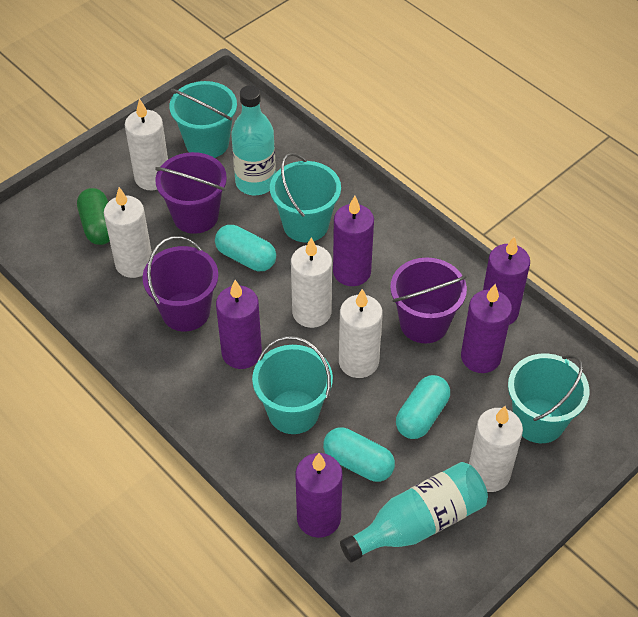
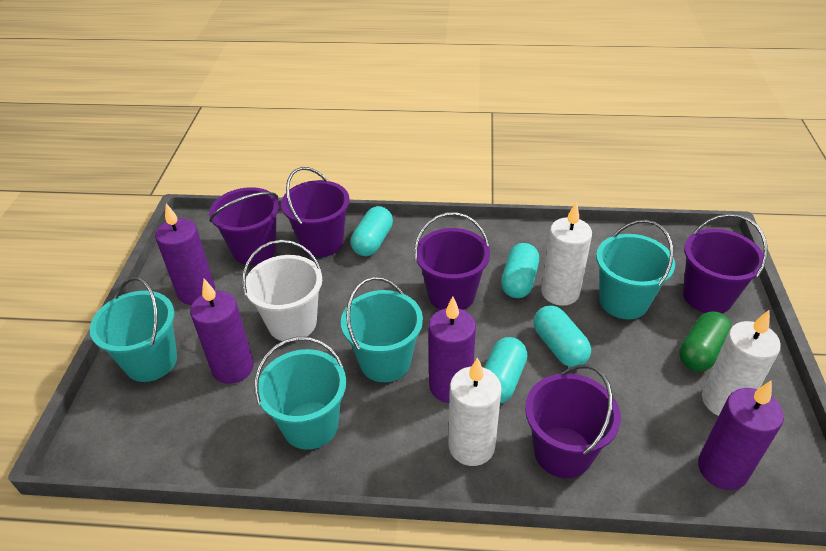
purple bucket: 3 -> 5
purple candle: 5 -> 4
turquoise bottle: 2 -> 0
turquoise capsule: 3 -> 4
white bucket: 0 -> 1
white candle: 5 -> 3

